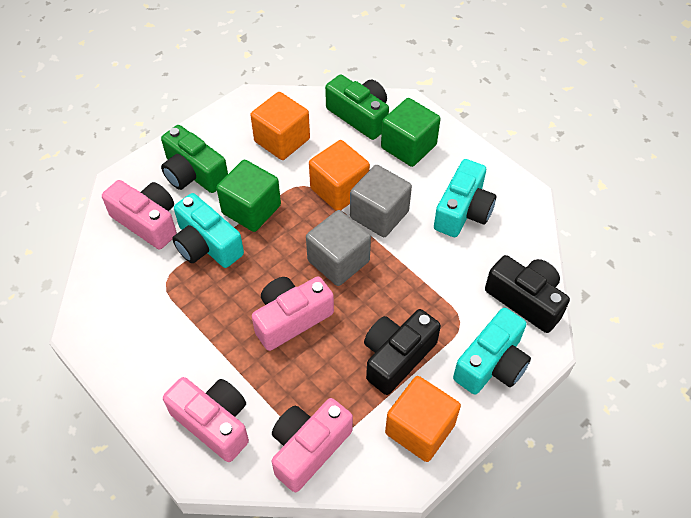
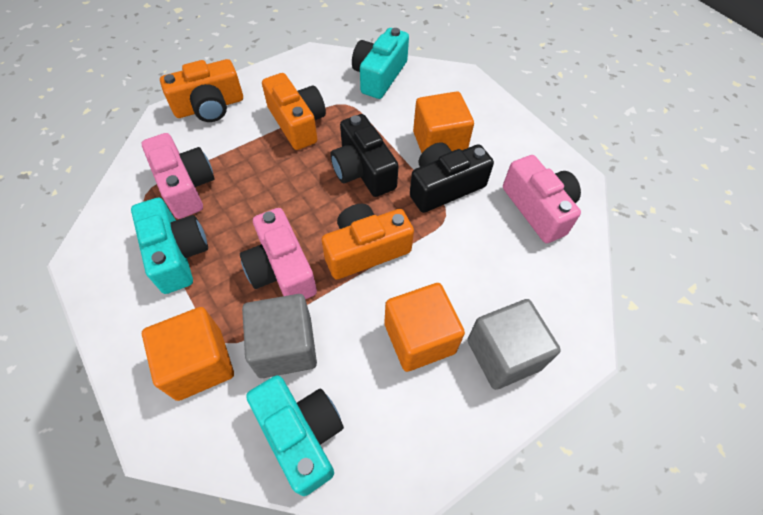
green camera: 2 -> 0
green cube: 2 -> 0
orange camera: 0 -> 3
pink camera: 4 -> 3

